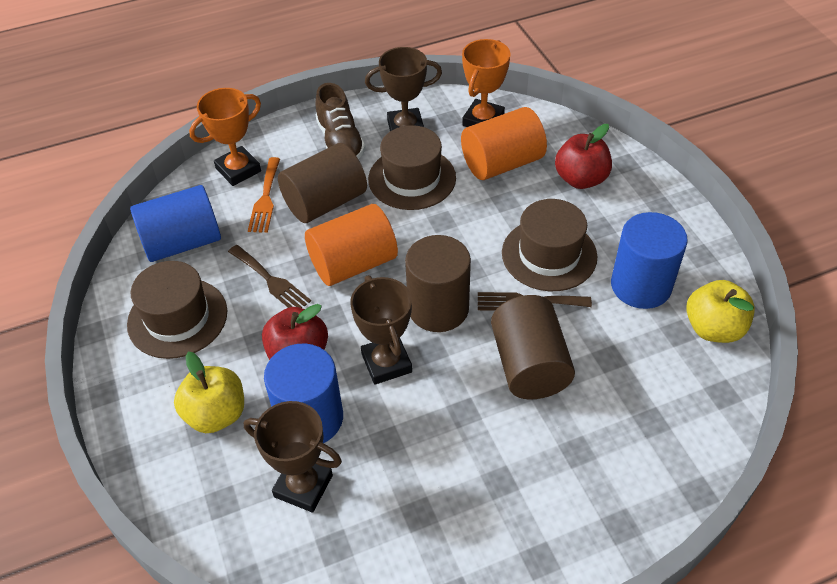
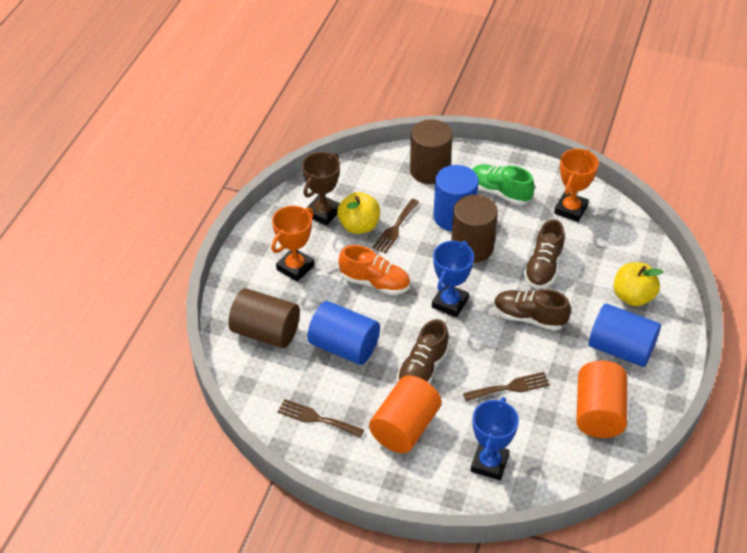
blue trophy: 0 -> 2
brown fork: 2 -> 3
brown hat: 3 -> 0
brown shoe: 1 -> 3
brown trophy: 3 -> 1
green shoe: 0 -> 1
orange fork: 1 -> 0
orange shoe: 0 -> 1
red apple: 2 -> 0

